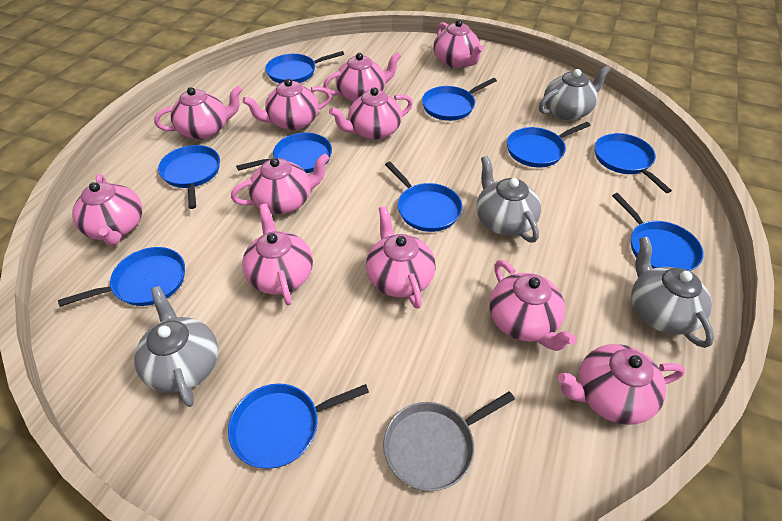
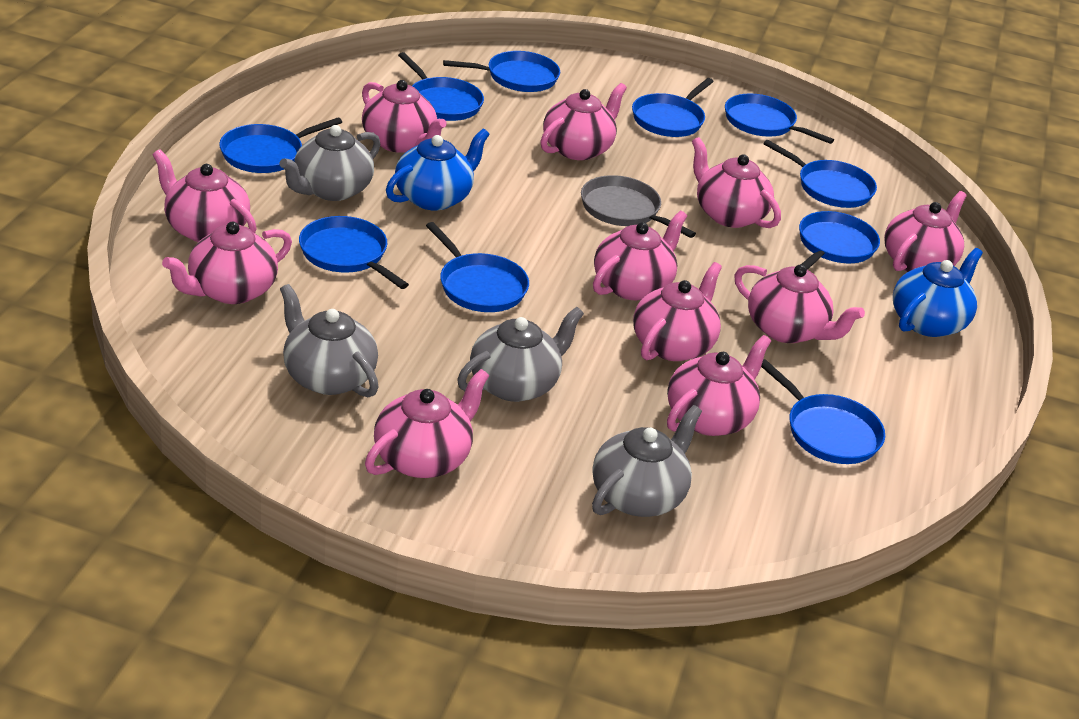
blue teapot: 0 -> 2

